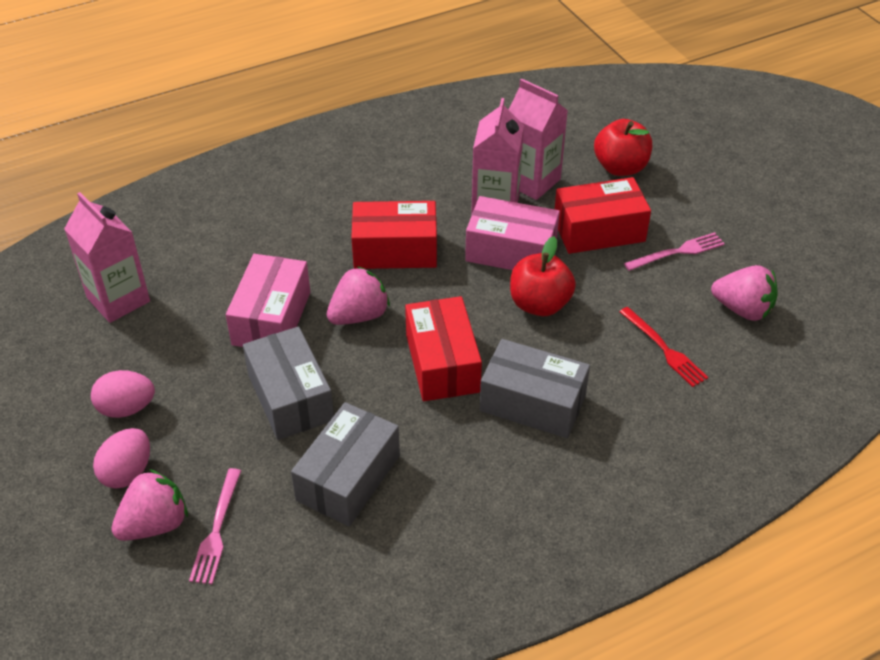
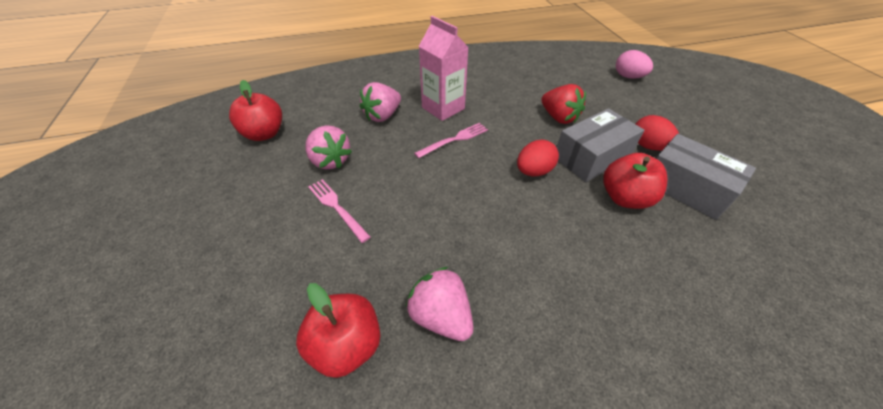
grey box: 3 -> 2
pink box: 2 -> 0
pink carton: 3 -> 1
pink egg: 2 -> 1
red apple: 2 -> 3
red box: 3 -> 0
red egg: 0 -> 2
red fork: 1 -> 0
red strawberry: 0 -> 1

